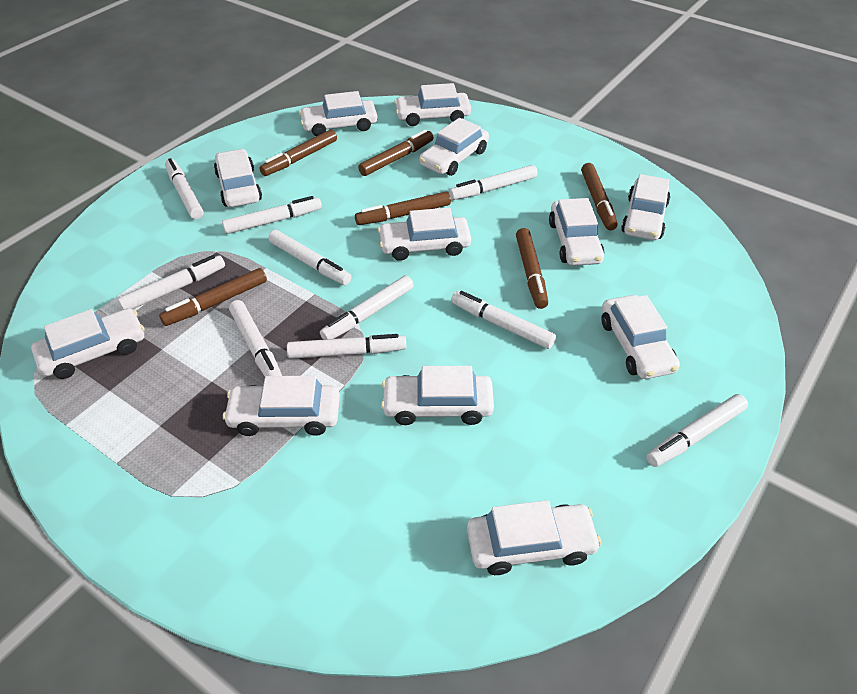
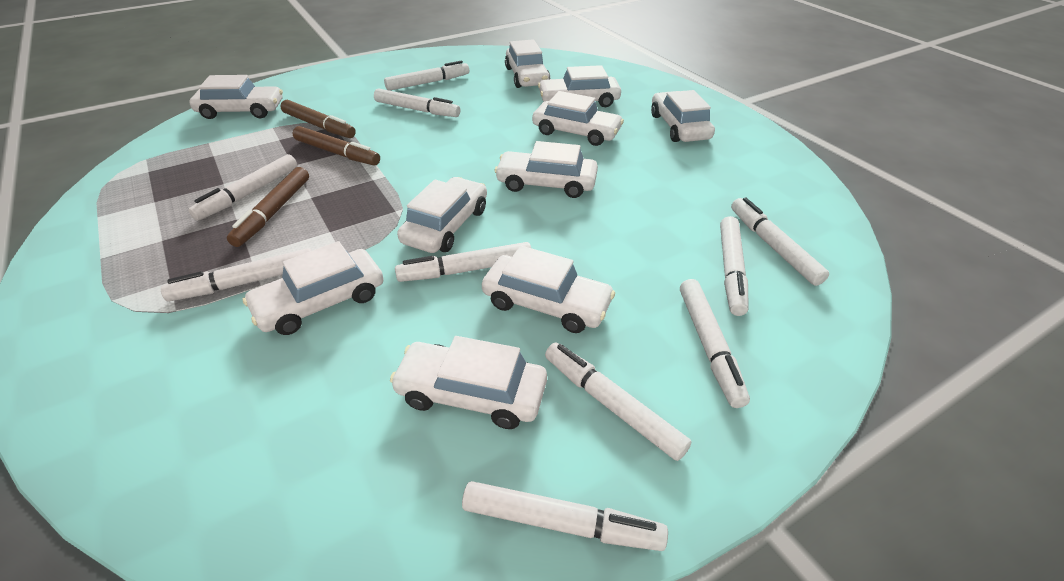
brown marker: 6 -> 3
white car: 12 -> 10

